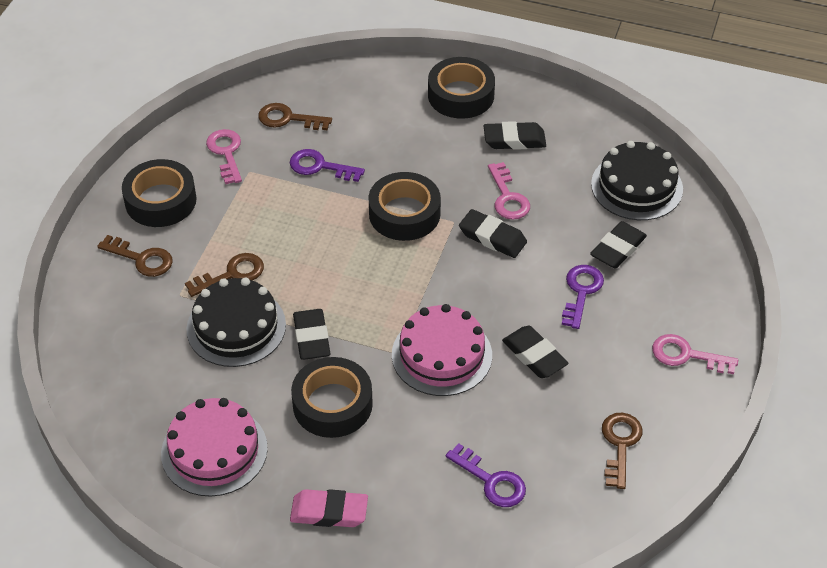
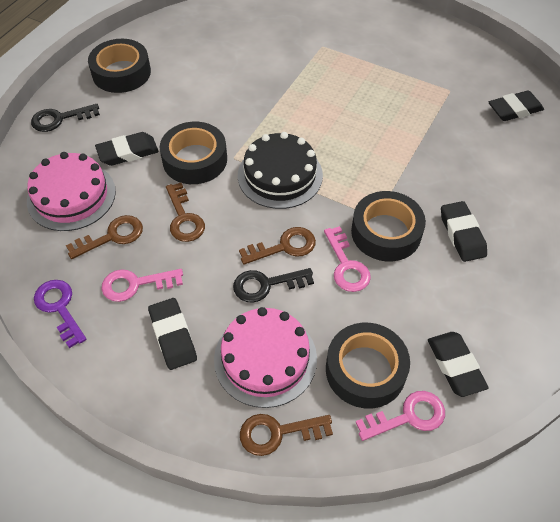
black cake: 2 -> 1
black key: 0 -> 2
pink eraser: 1 -> 0
purple key: 3 -> 1

